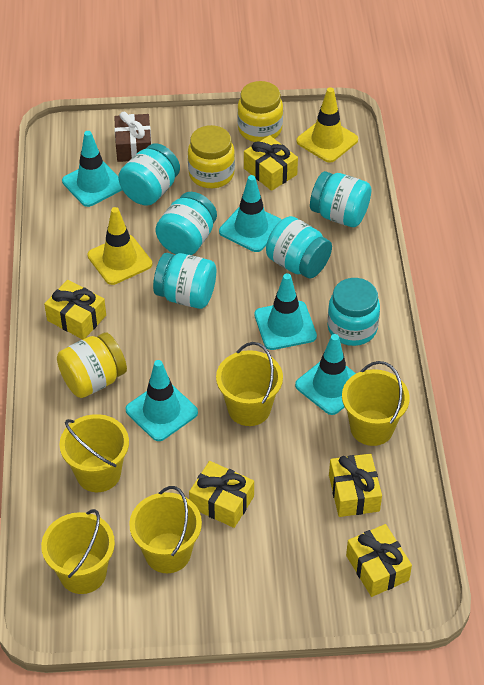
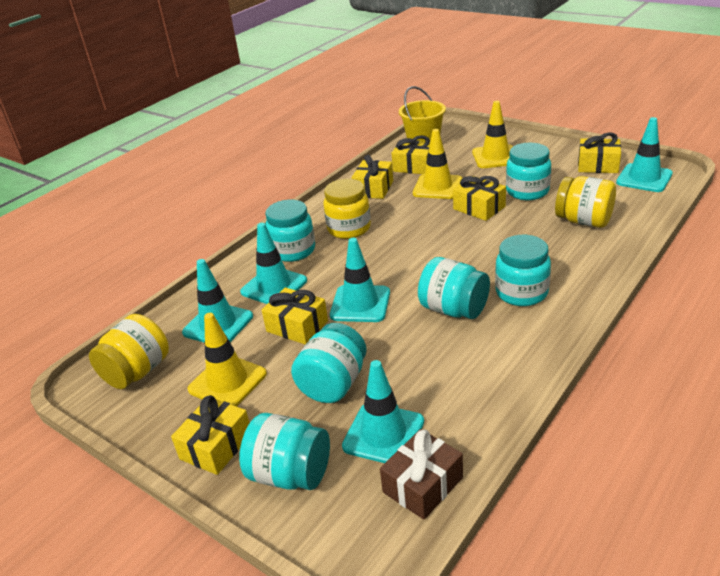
yellow bucket: 5 -> 1
yellow gift: 5 -> 6
yellow traffic cone: 2 -> 3

